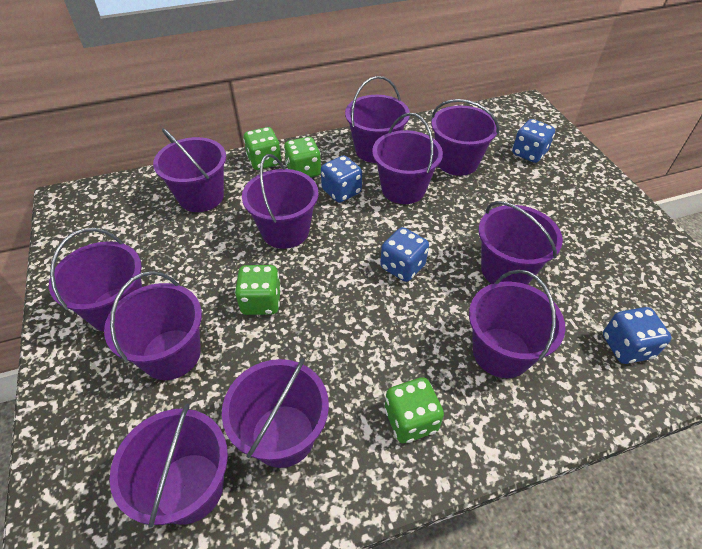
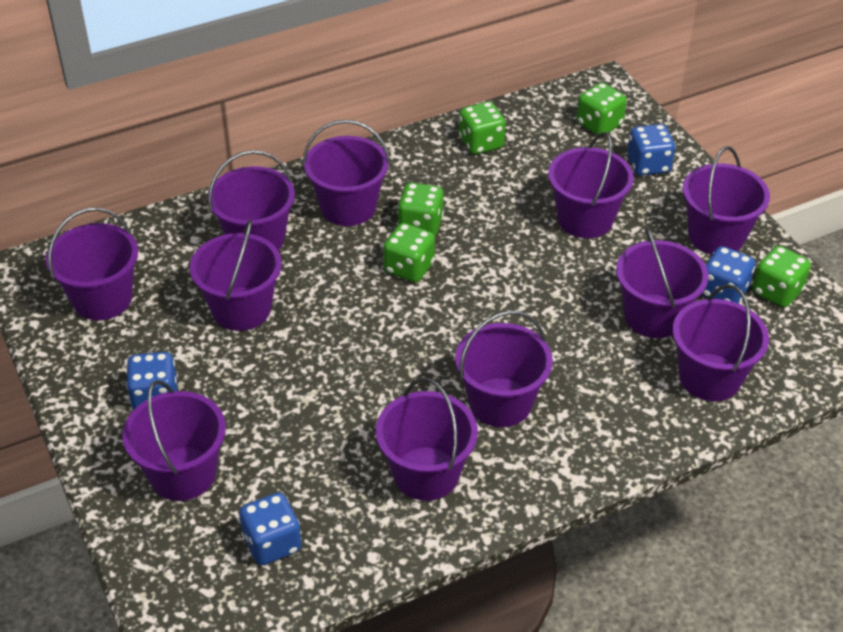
green dice: 4 -> 5

